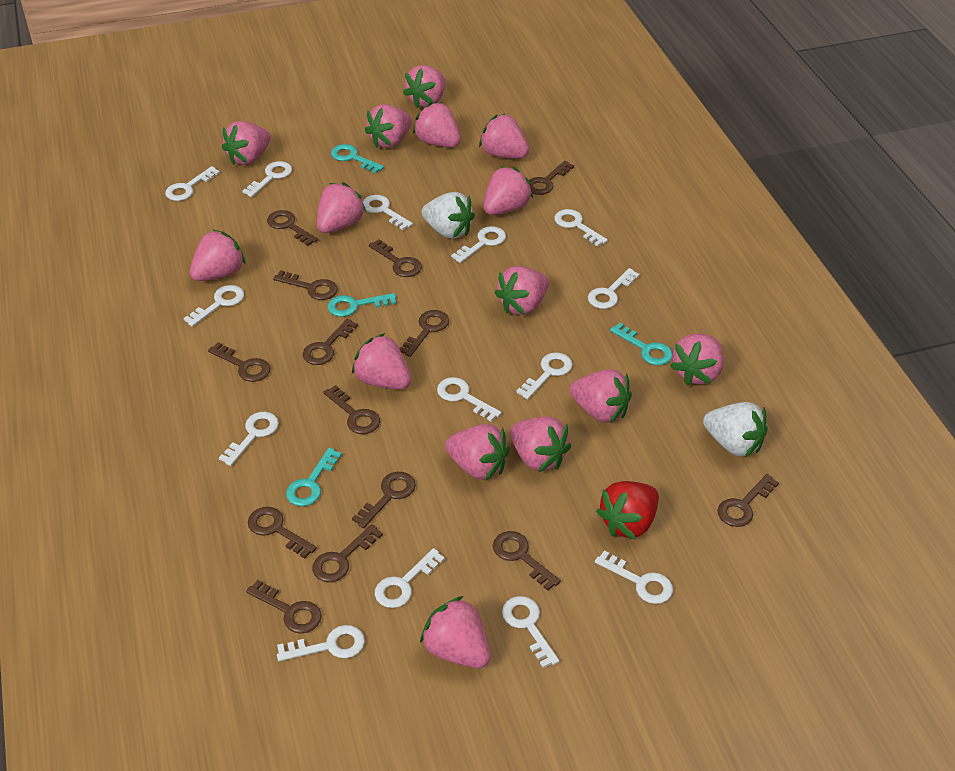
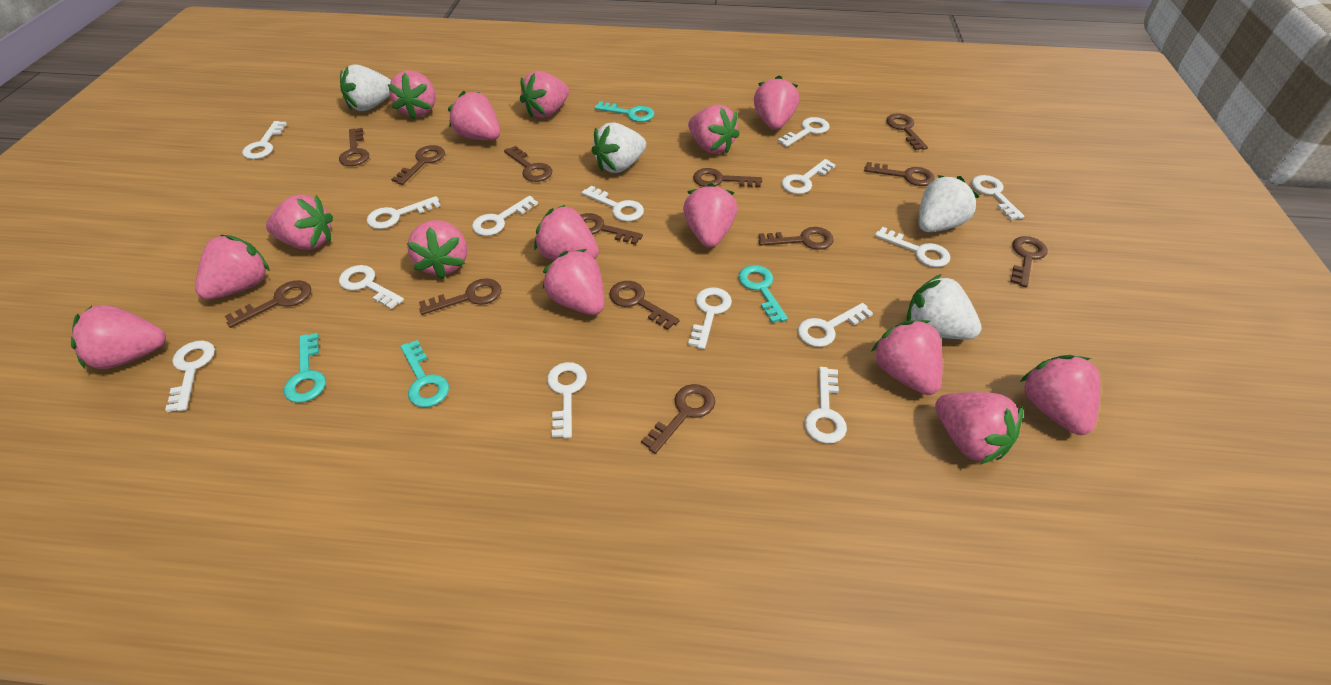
brown key: 14 -> 13
red strawberry: 1 -> 0
white strawberry: 2 -> 4

